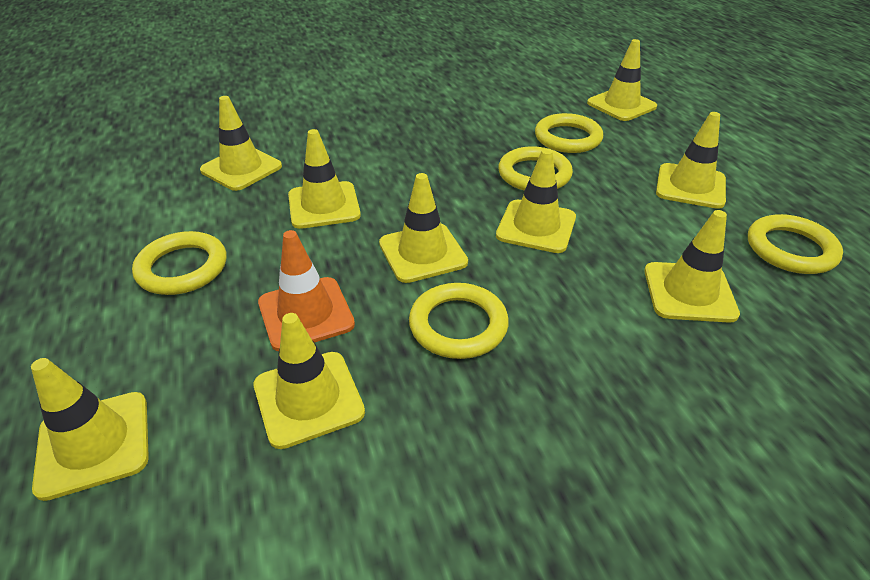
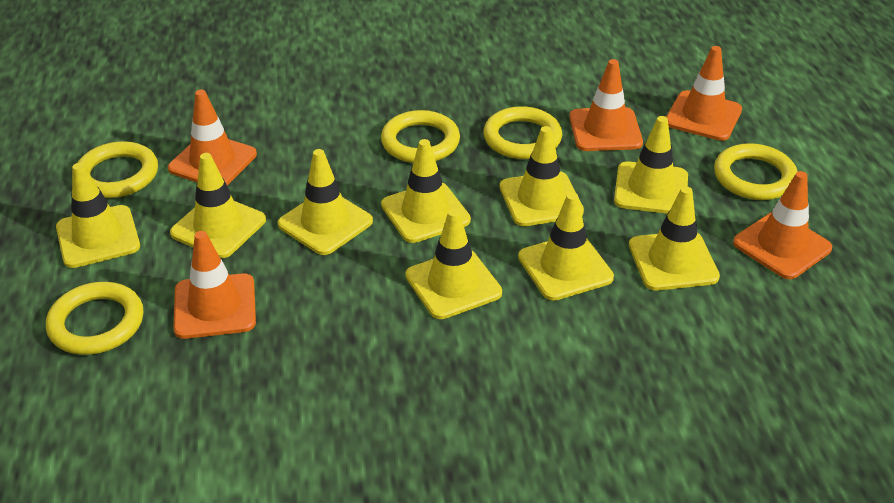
orange traffic cone: 1 -> 5

